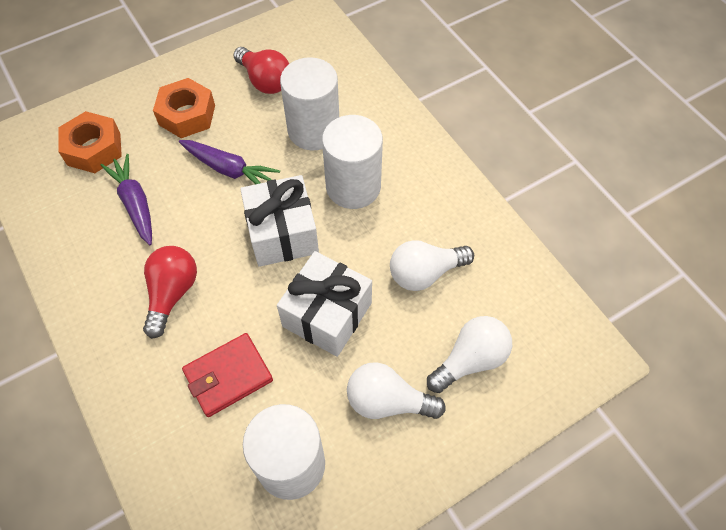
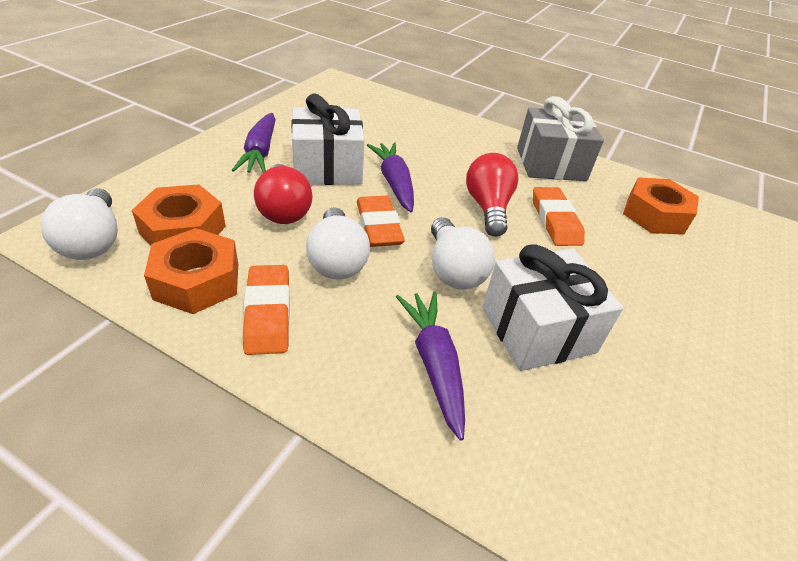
grey gift: 0 -> 1
orange eraser: 0 -> 3
orange nut: 2 -> 3
purple carrot: 2 -> 3
red wallet: 1 -> 0
white cylinder: 3 -> 0

